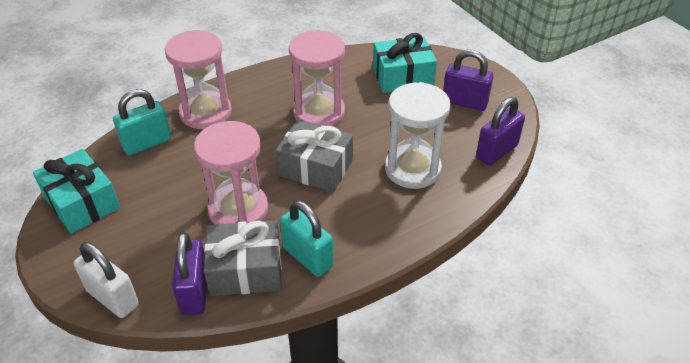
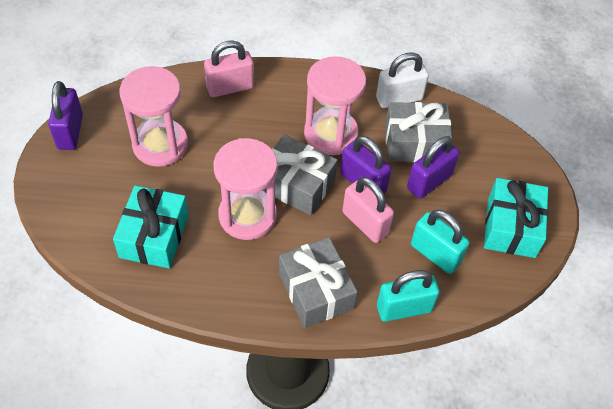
grey gift: 2 -> 3
pink padlock: 0 -> 2
white hourglass: 1 -> 0

